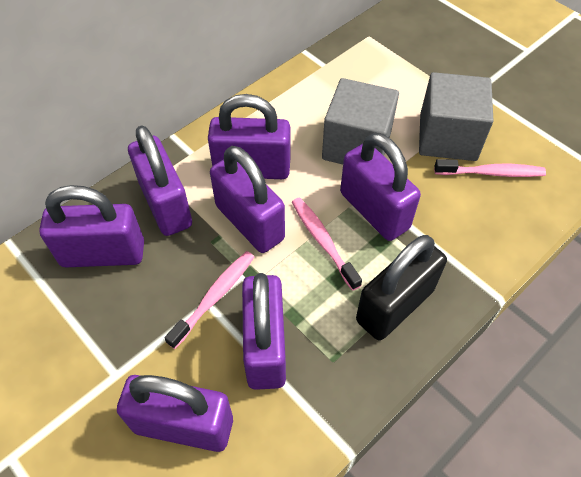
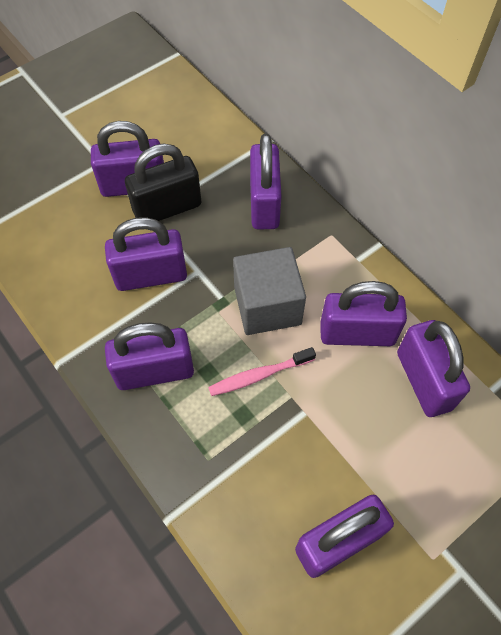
grey cube: 2 -> 1
pink toothbrush: 3 -> 1

